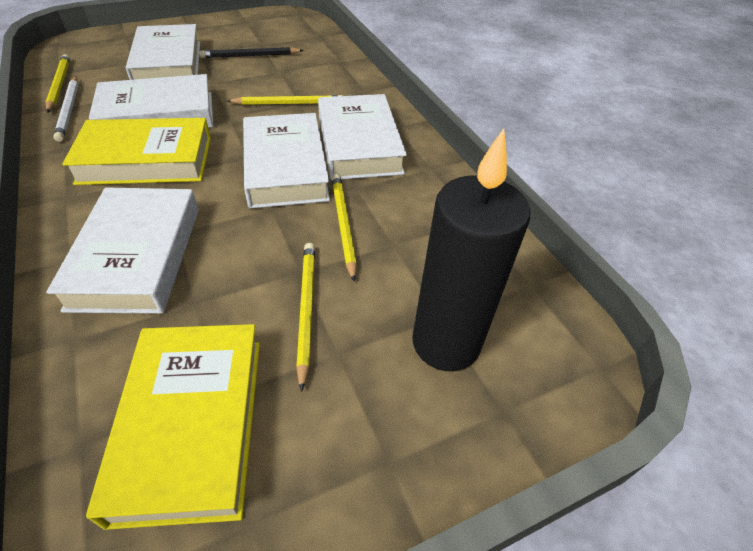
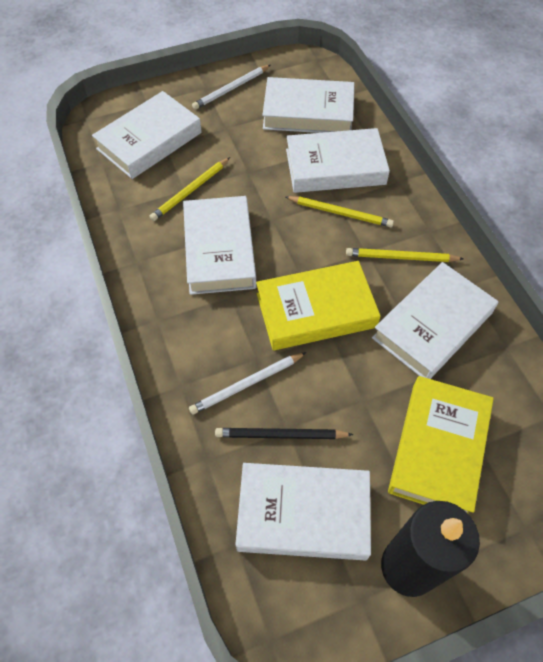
white book: 5 -> 6
white pencil: 1 -> 2
yellow pencil: 4 -> 3

